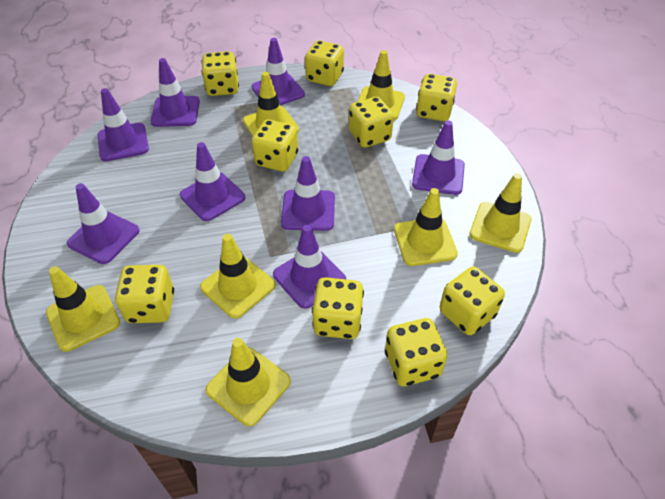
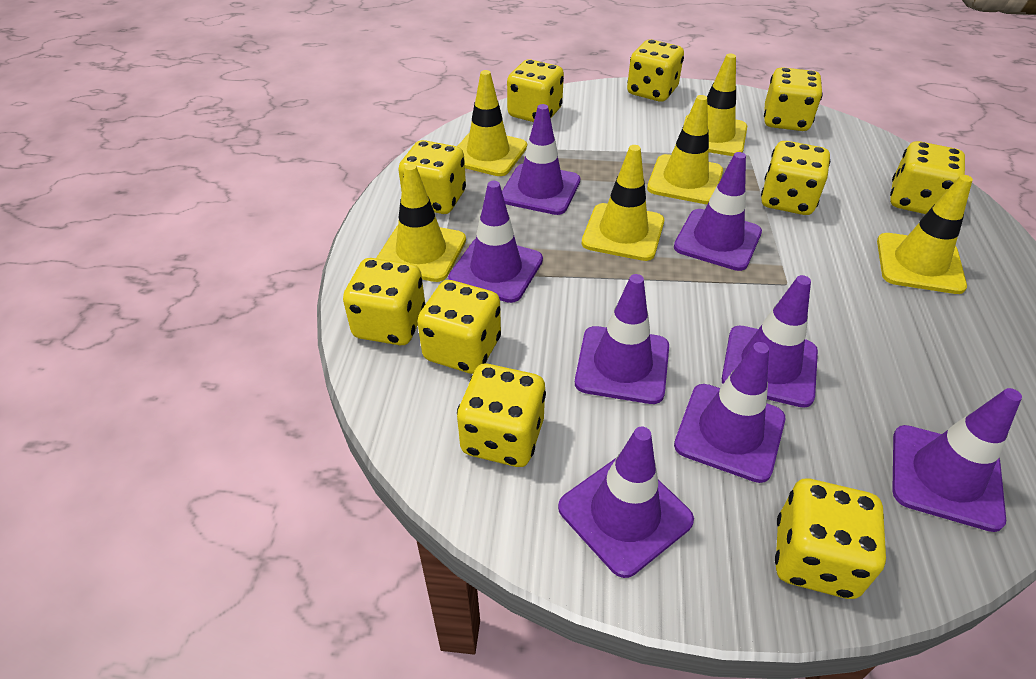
yellow dice: 9 -> 10
yellow traffic cone: 7 -> 6

